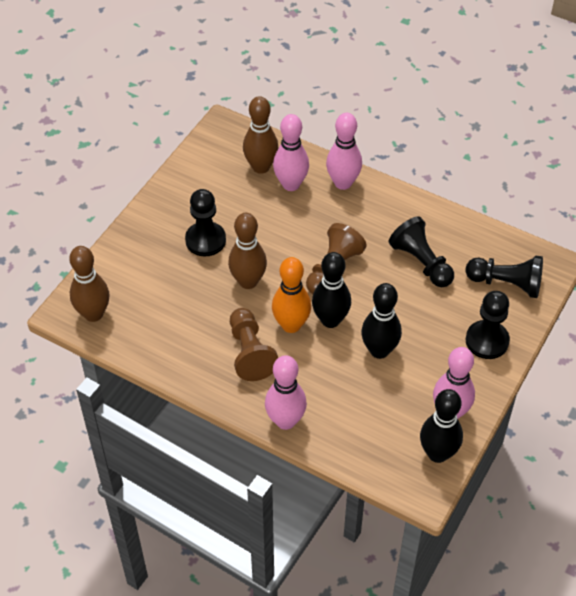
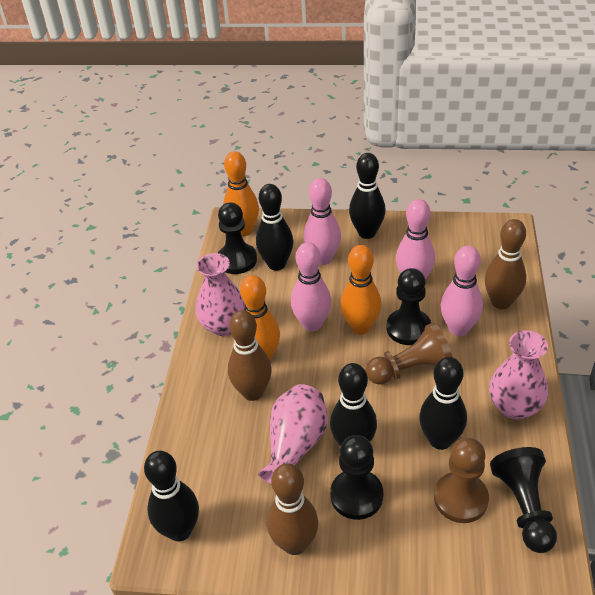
black bowling pin: 3 -> 5
orange bowling pin: 1 -> 3
pink vase: 0 -> 3

